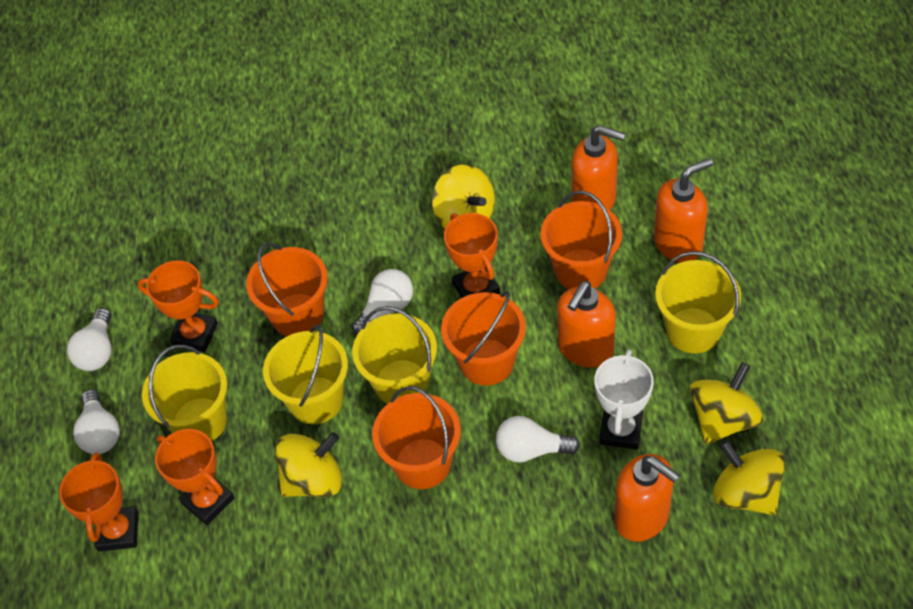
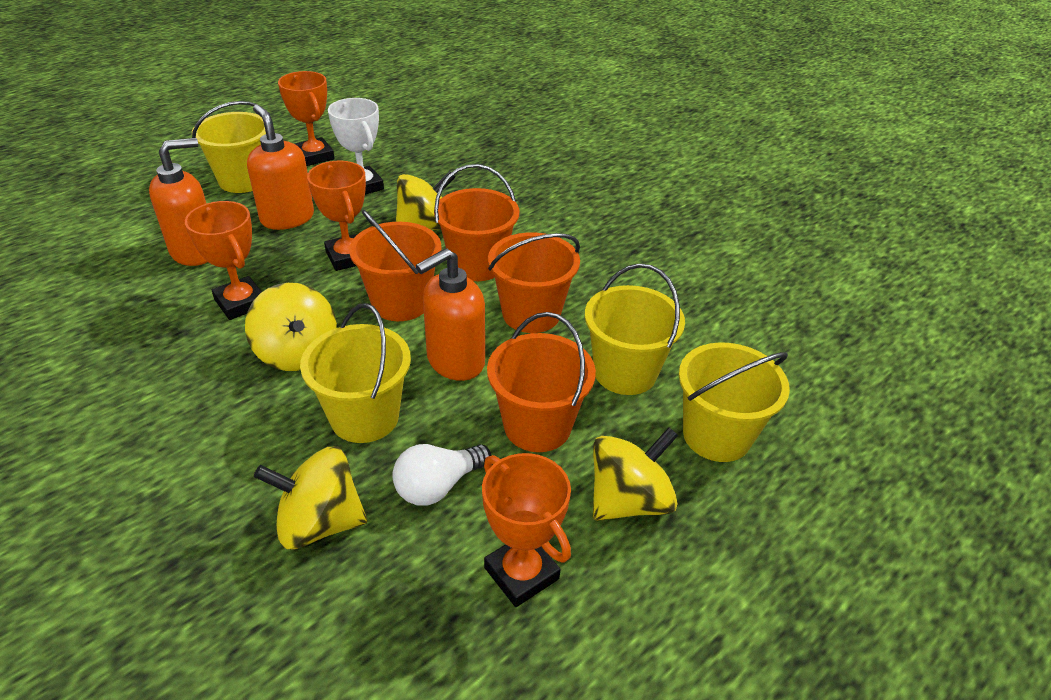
orange soap dispenser: 4 -> 3
white light bulb: 4 -> 1

